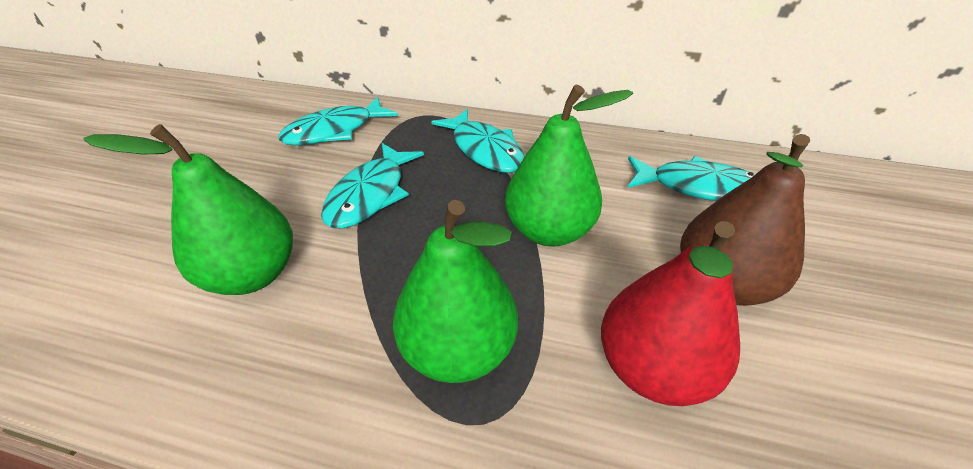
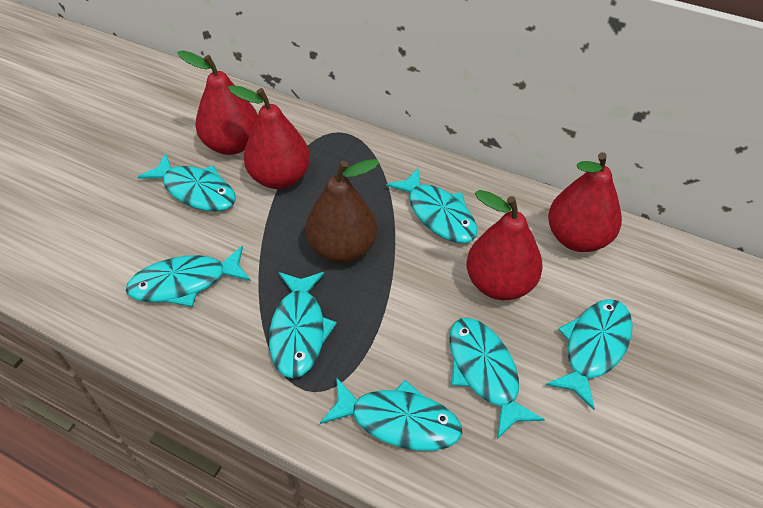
green pear: 3 -> 0
red pear: 1 -> 4
turquoise fish: 4 -> 7

